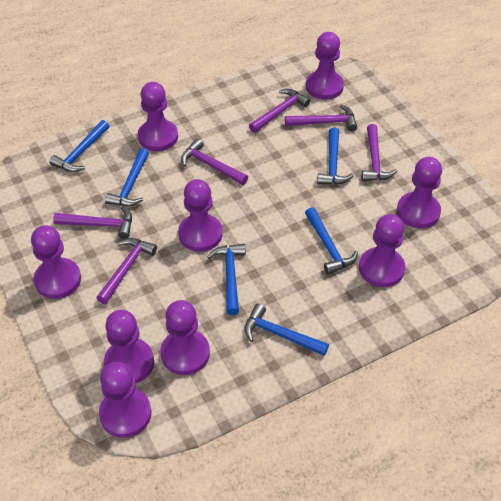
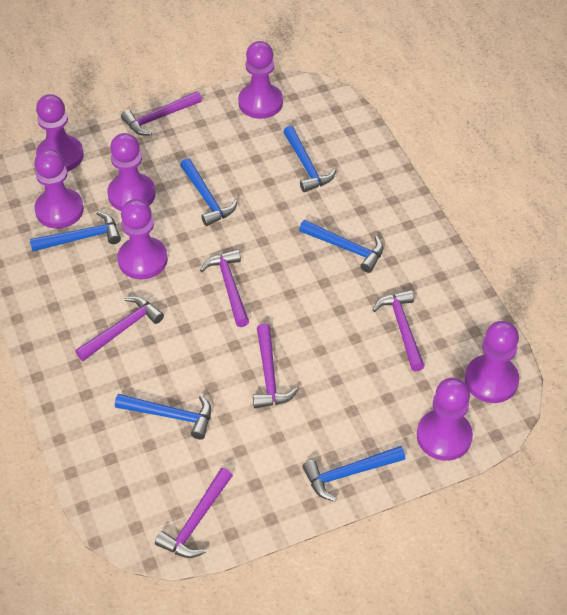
purple pawn: 9 -> 7

